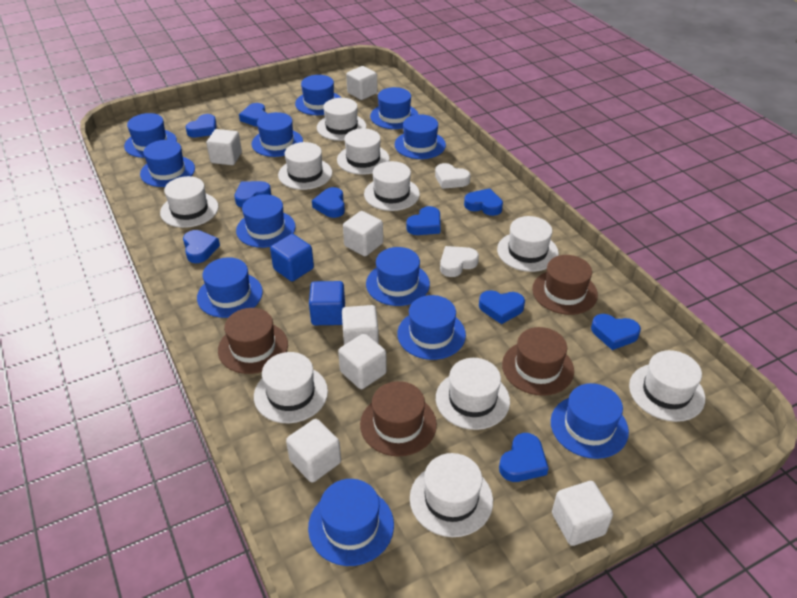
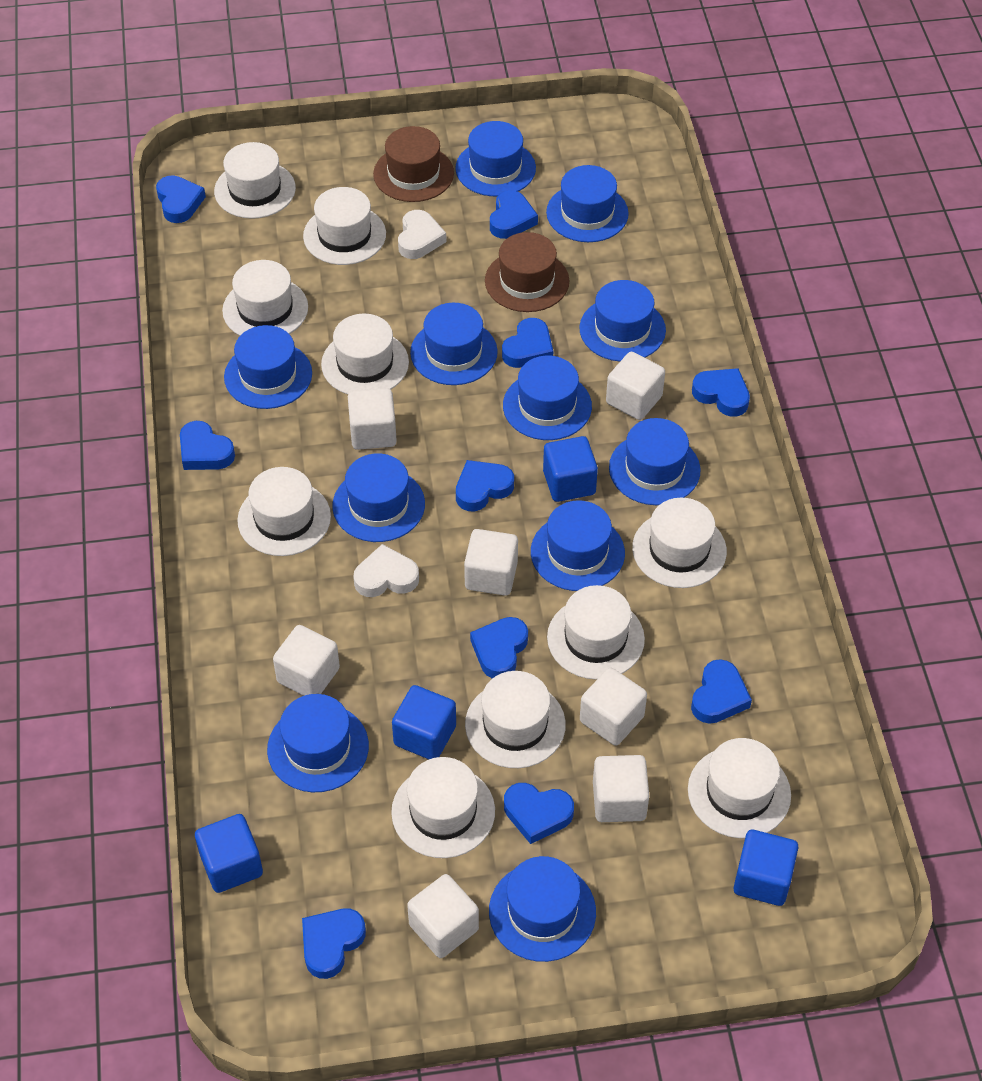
blue cube: 2 -> 4
blue hat: 12 -> 11
brown hat: 4 -> 2

